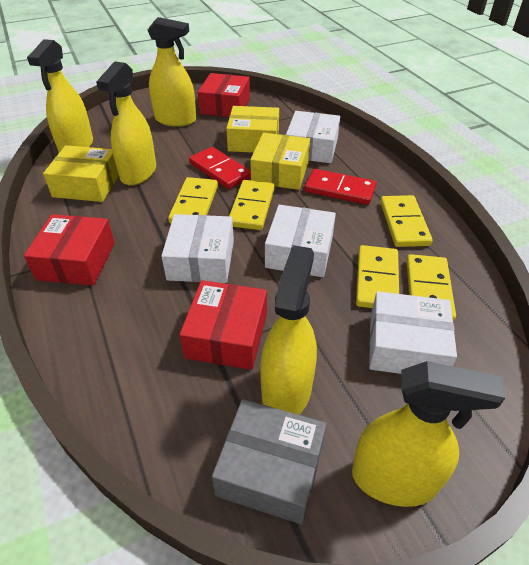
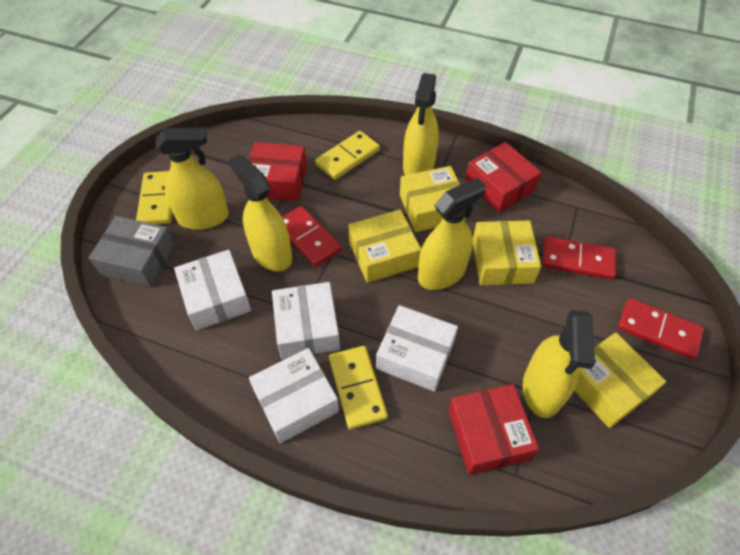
red domino: 2 -> 3
yellow box: 3 -> 4
yellow domino: 5 -> 3

